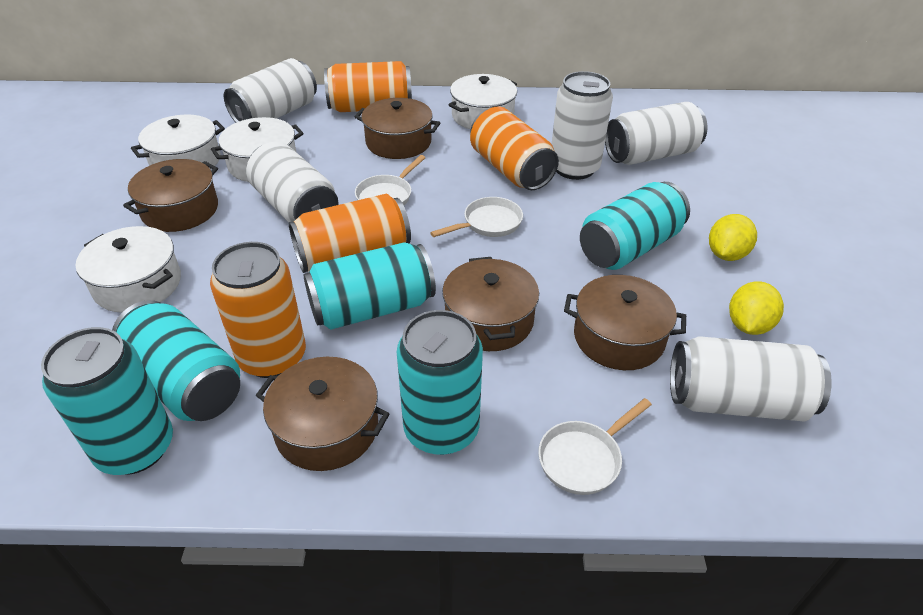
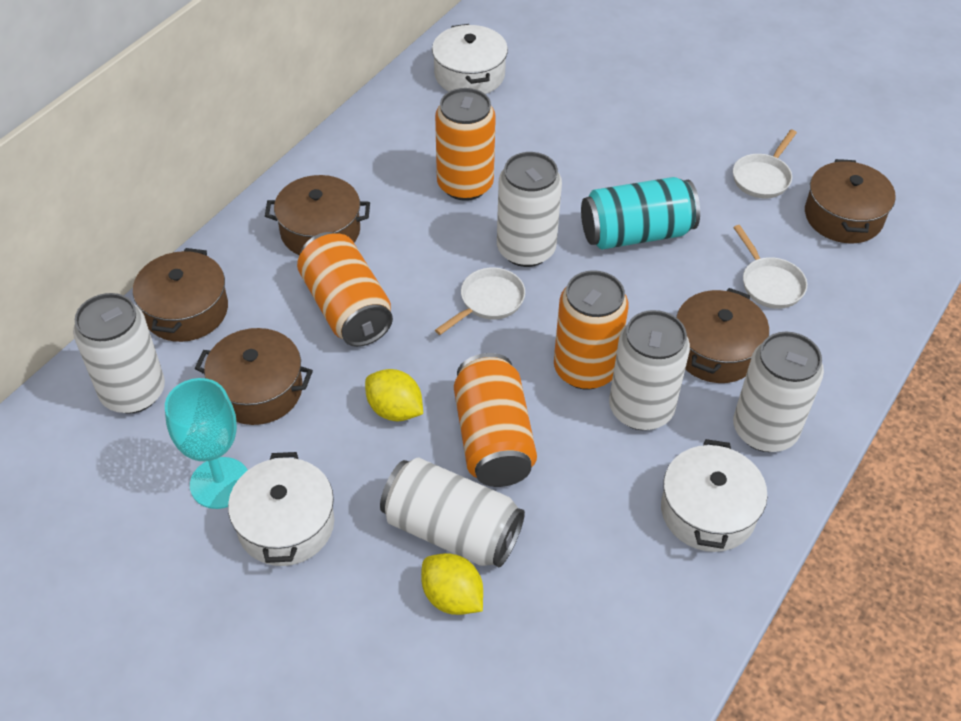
turquoise can: 5 -> 1
turquoise goblet: 0 -> 1
white pot: 4 -> 3

